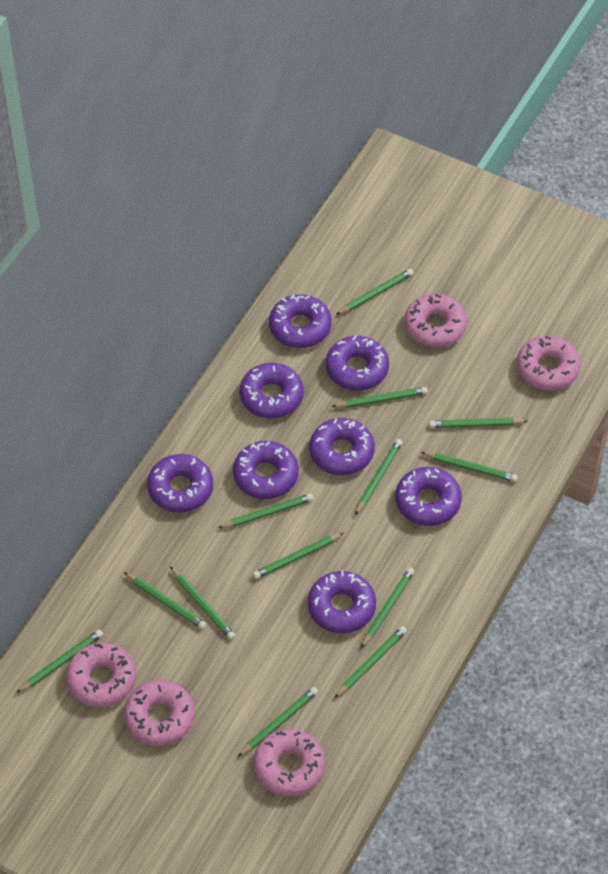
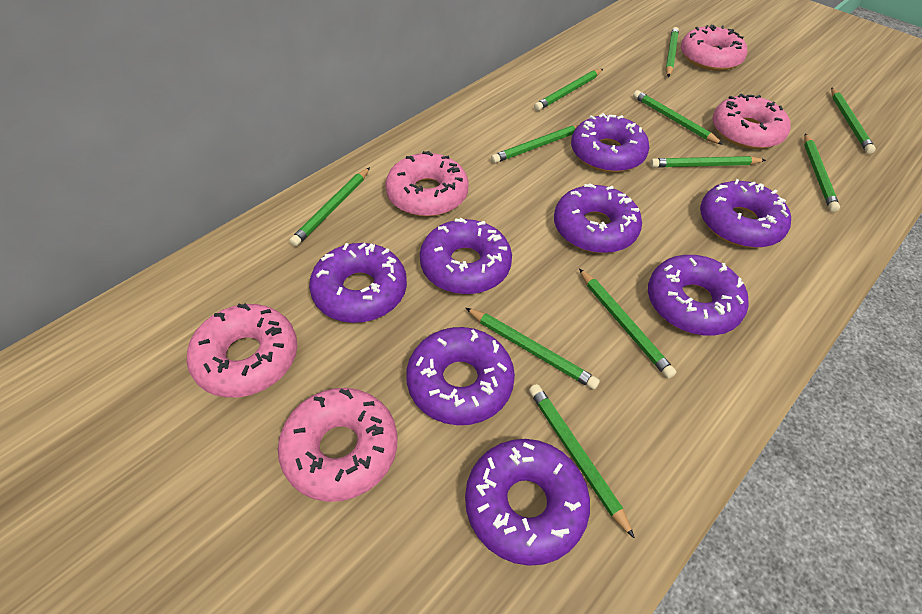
green pencil: 13 -> 11

